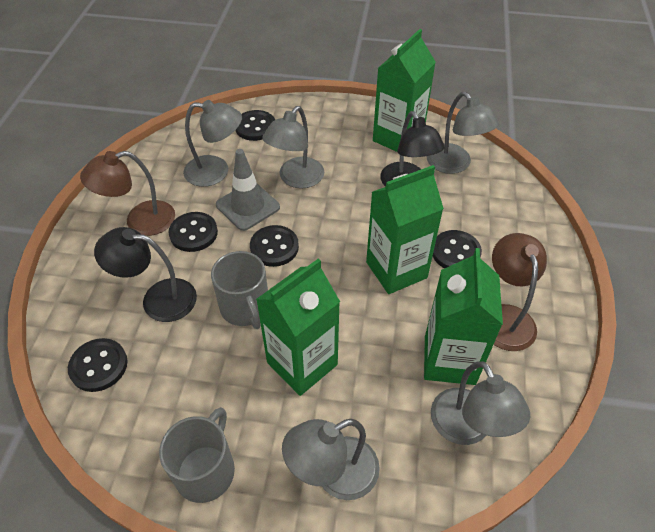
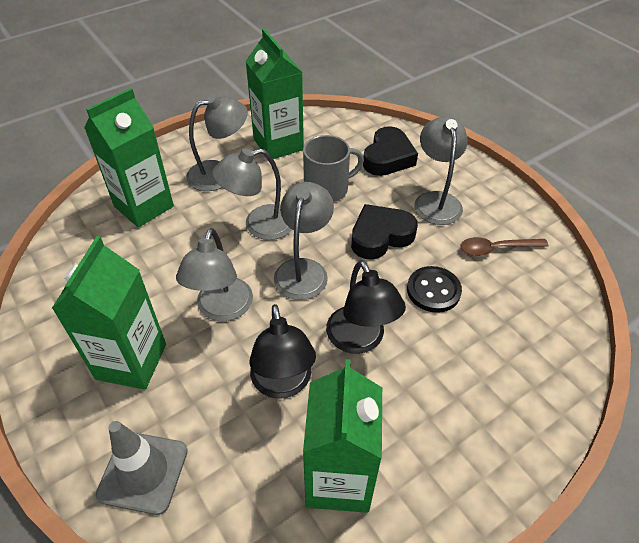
black button: 5 -> 1
black heart: 0 -> 2
brown lamp: 2 -> 0
brown spoon: 0 -> 1
grey mug: 2 -> 1

